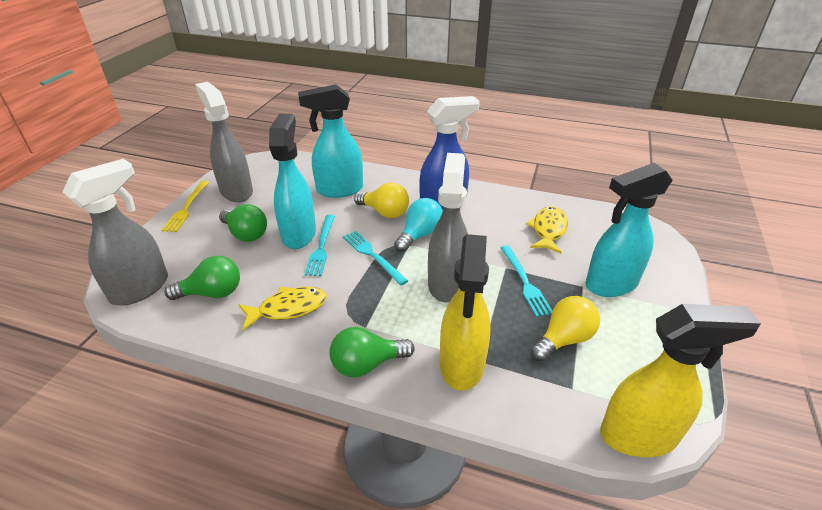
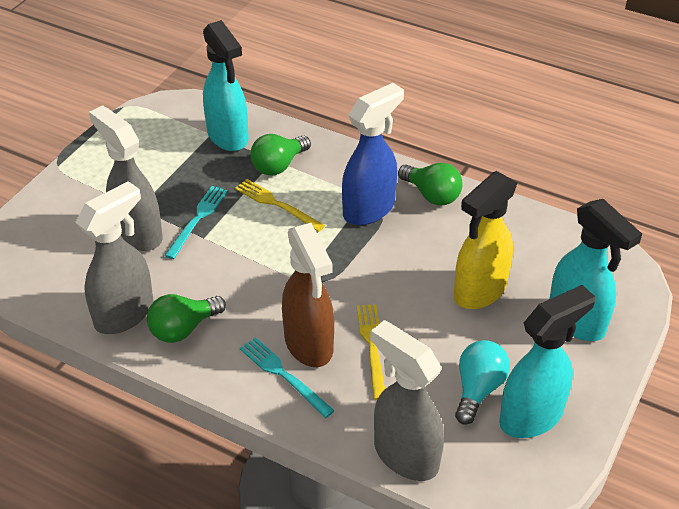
brown spray bottle: 0 -> 1
turquoise fork: 3 -> 2
yellow fish: 2 -> 0
yellow fork: 1 -> 2
yellow light bulb: 2 -> 0
yellow spray bottle: 2 -> 1

